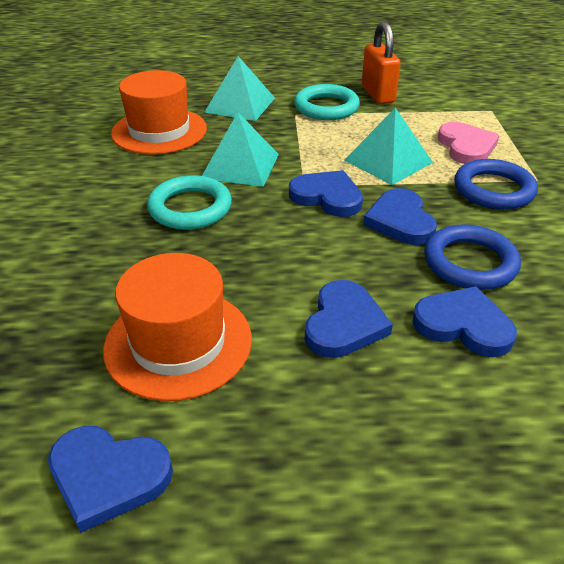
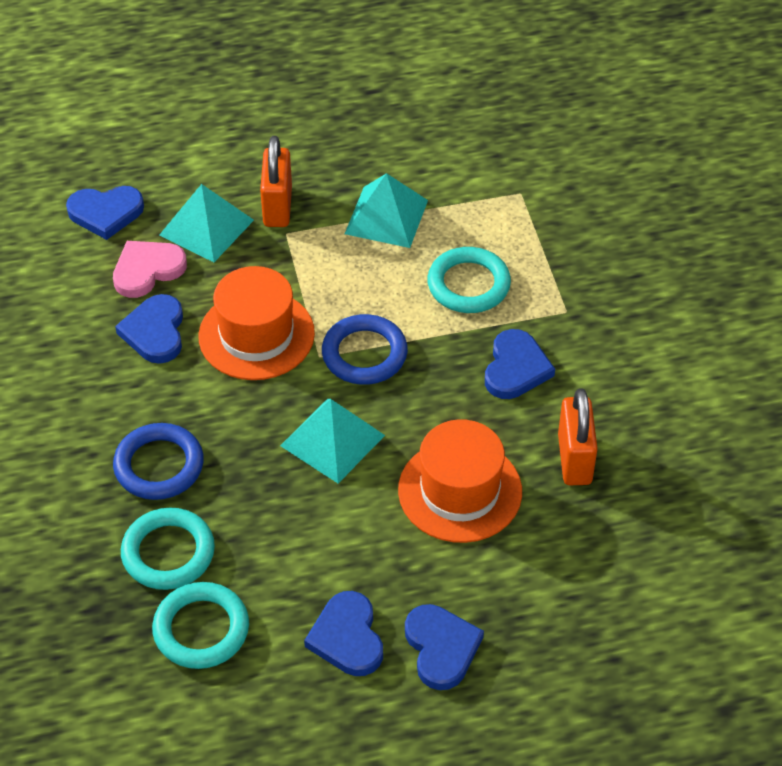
orange padlock: 1 -> 2
turquoise ring: 2 -> 3

